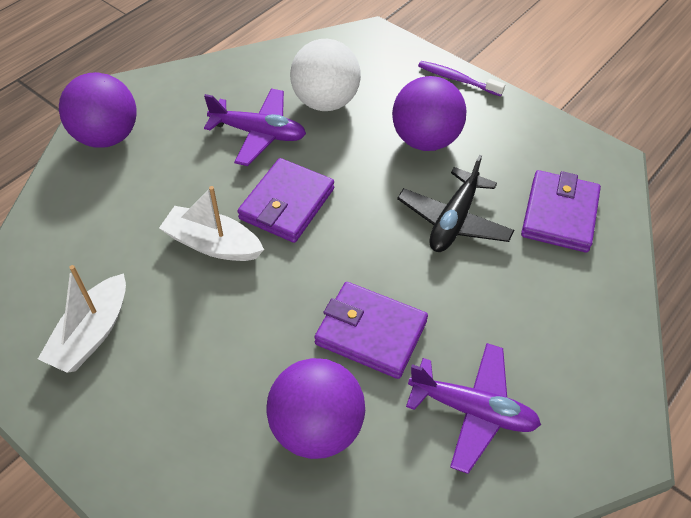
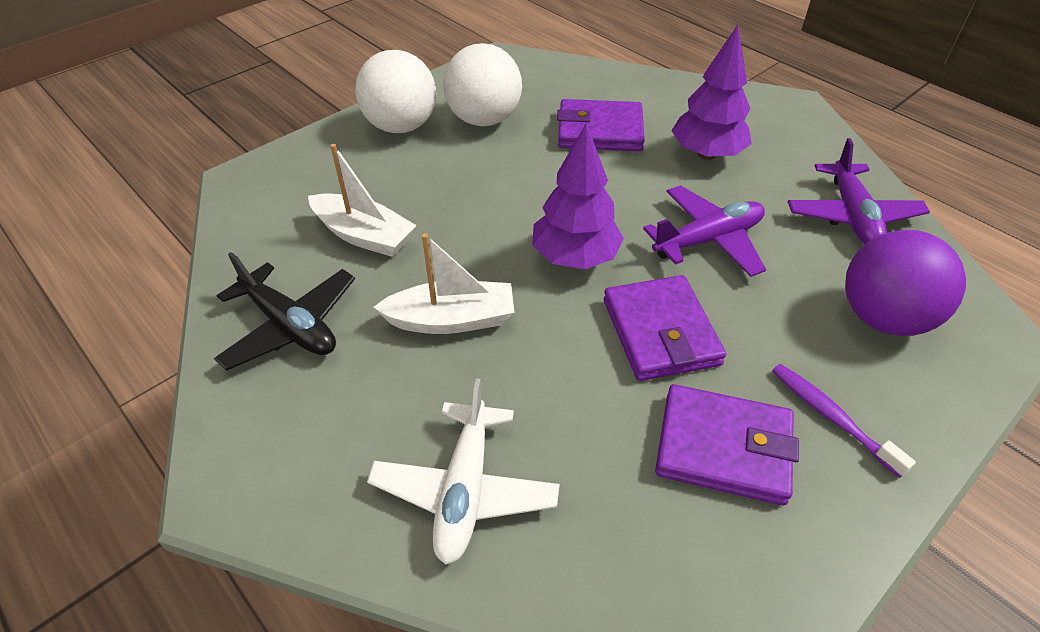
purple ball: 3 -> 1
purple tree: 0 -> 2
white ball: 1 -> 2
white plane: 0 -> 1

